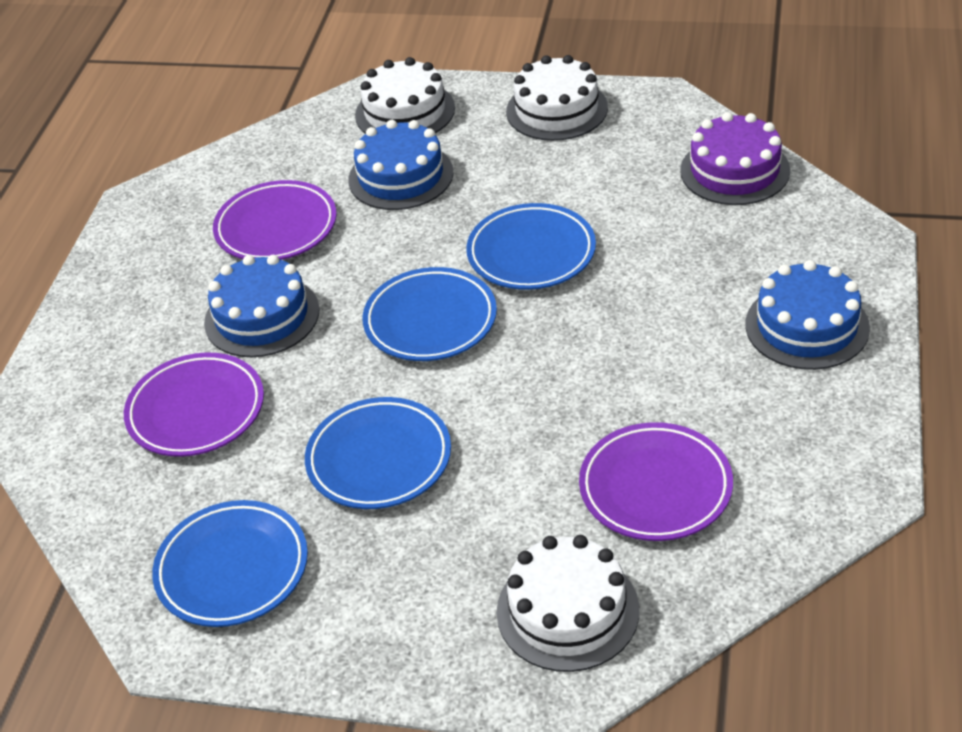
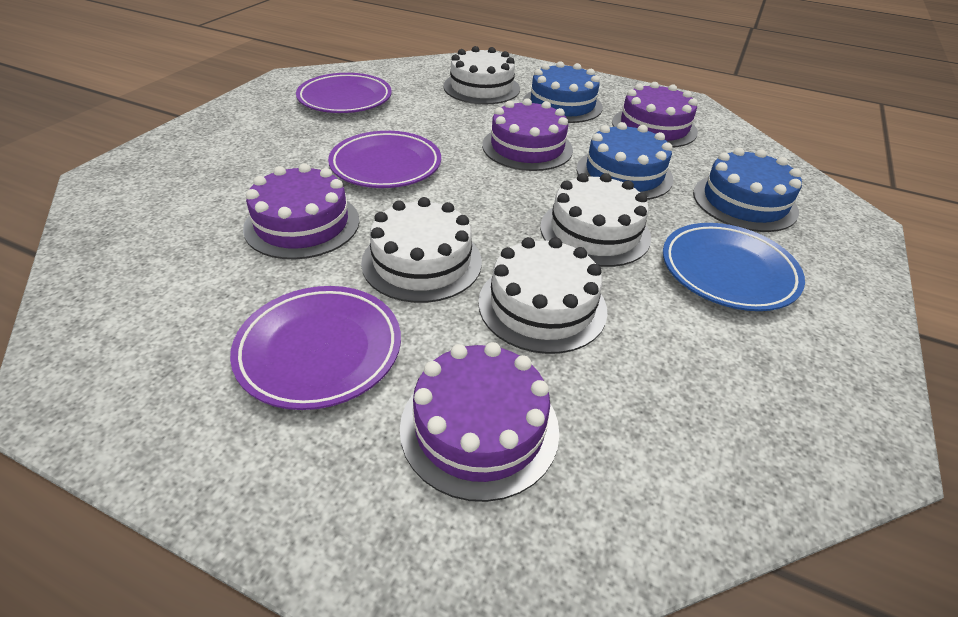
blue plate: 4 -> 1
purple cake: 1 -> 4
white cake: 3 -> 4

